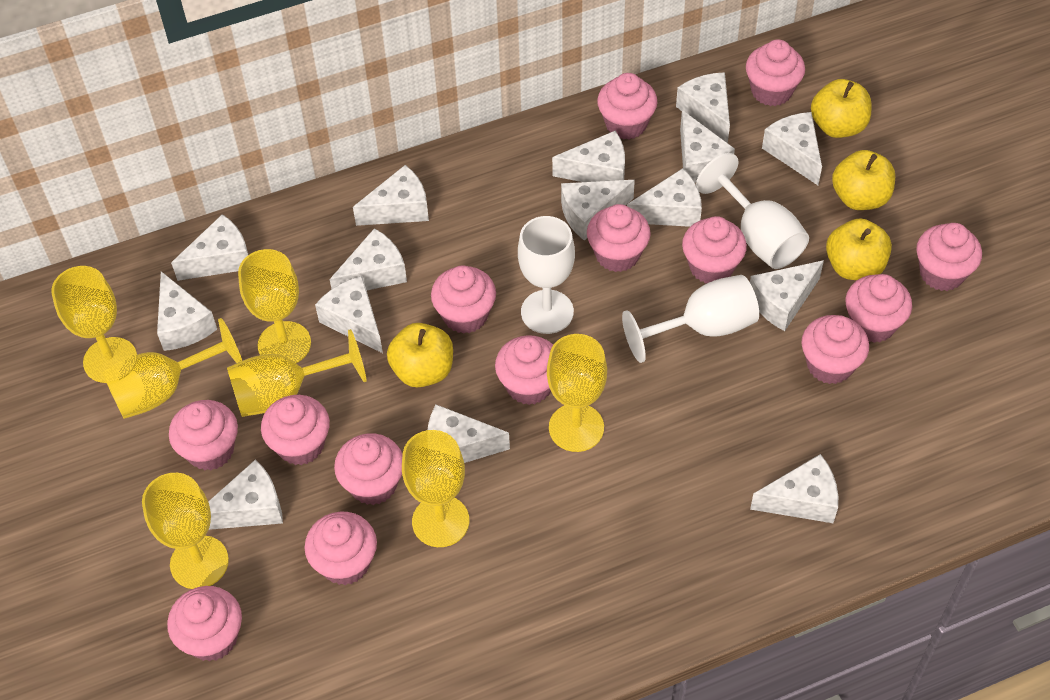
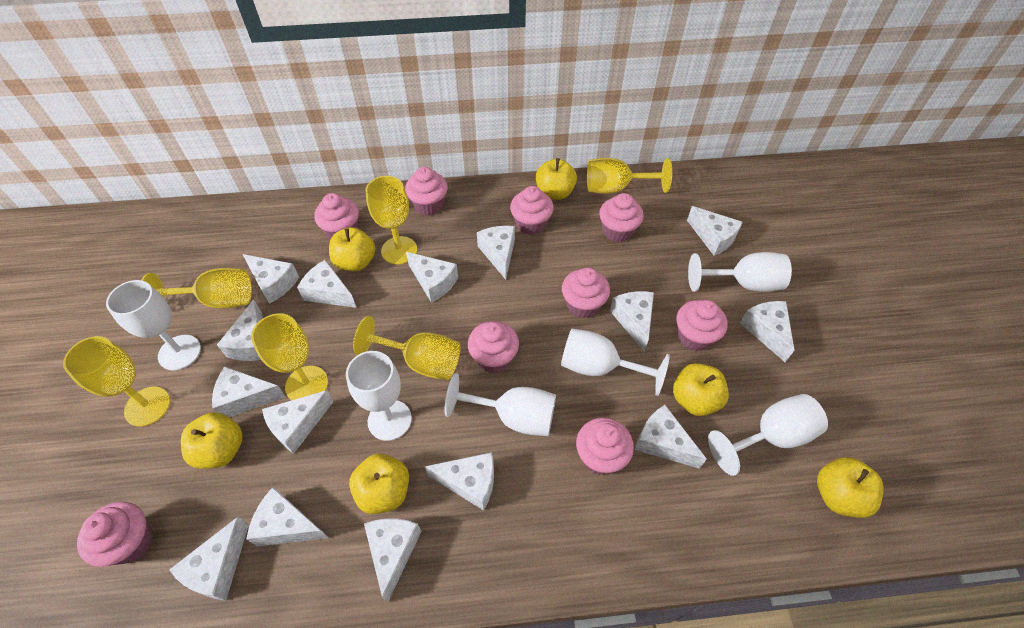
pink cupcake: 14 -> 9
white goblet: 3 -> 6
yellow apple: 4 -> 6
yellow goblet: 7 -> 6

